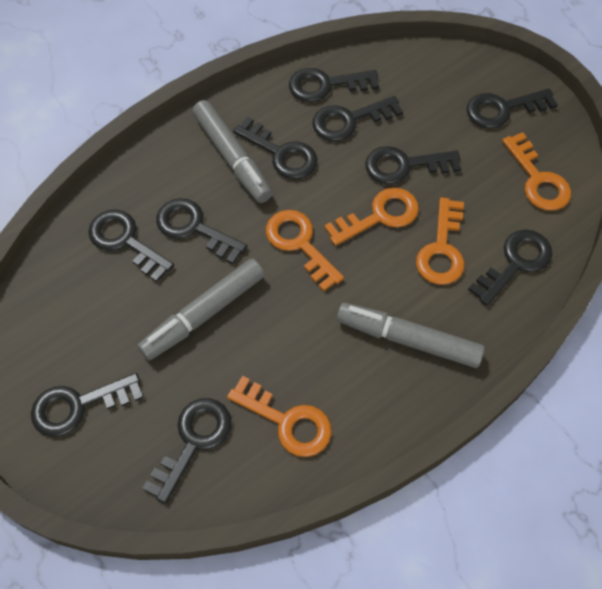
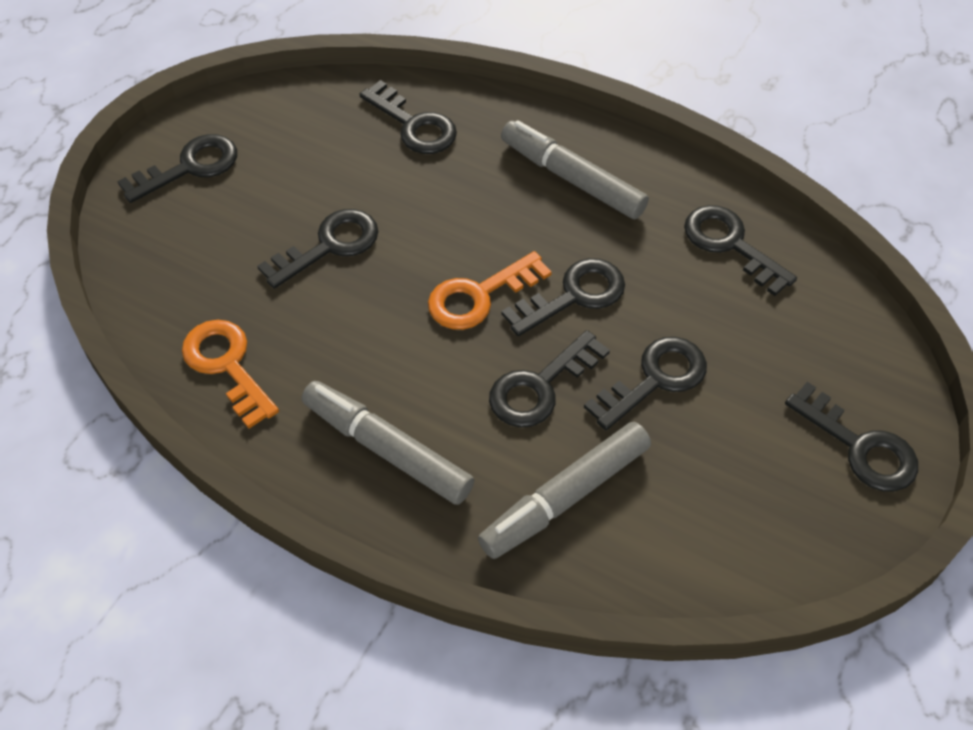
black key: 10 -> 8
orange key: 5 -> 2

